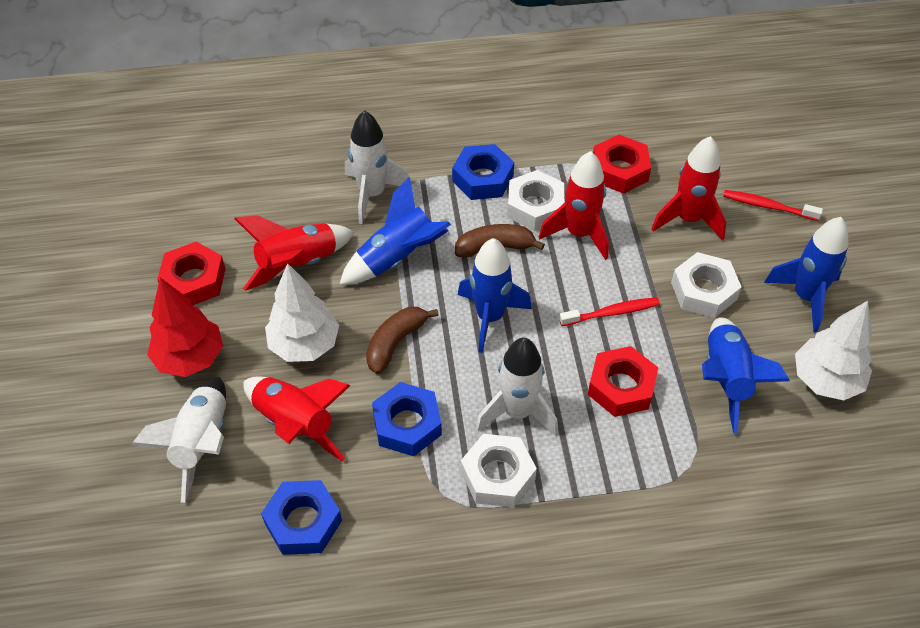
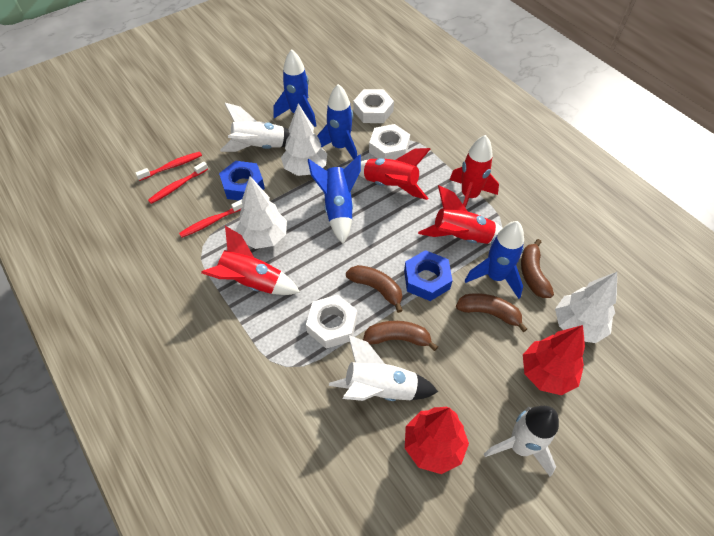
blue nut: 3 -> 2
brown banana: 2 -> 4
red nut: 3 -> 0
red toothbrush: 2 -> 3
red tree: 1 -> 2
white tree: 2 -> 3

